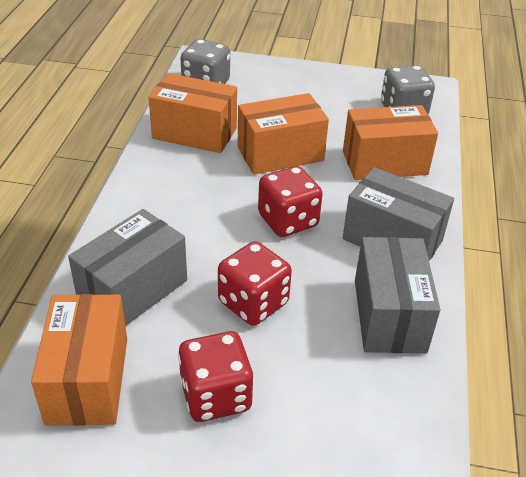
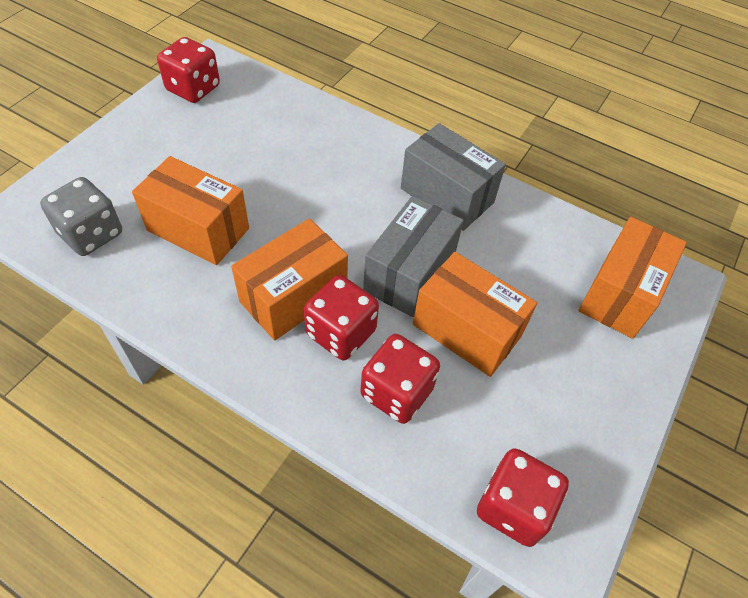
grey box: 3 -> 2
grey dice: 2 -> 1
red dice: 3 -> 4

